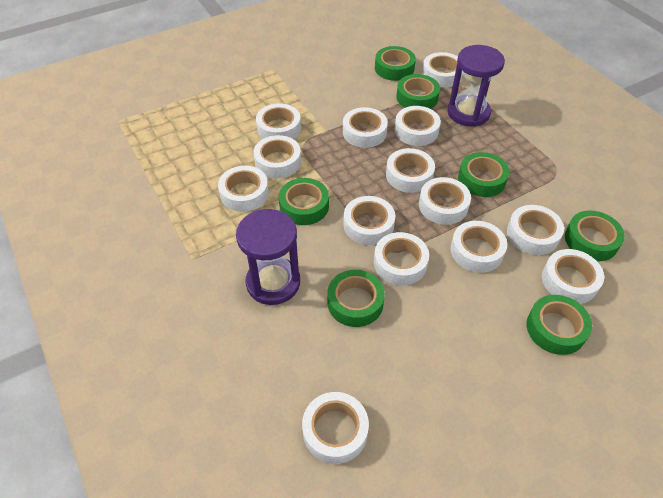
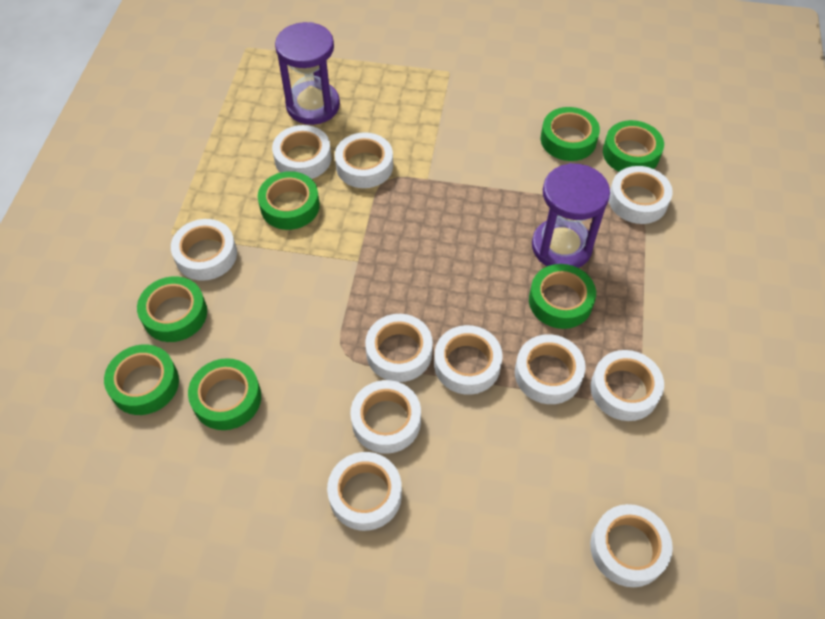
white tape: 14 -> 11

